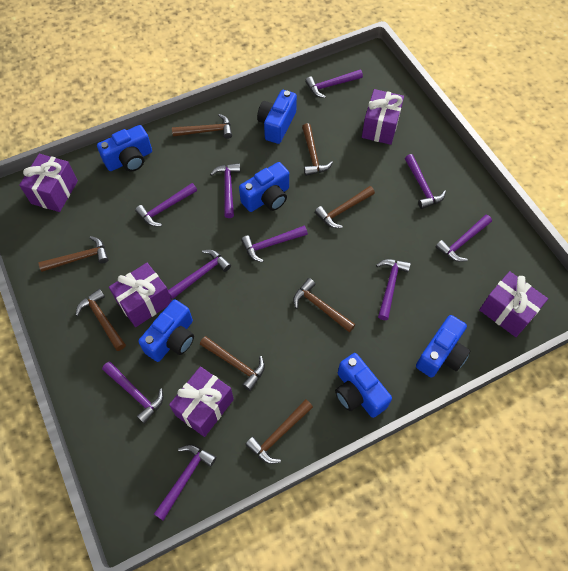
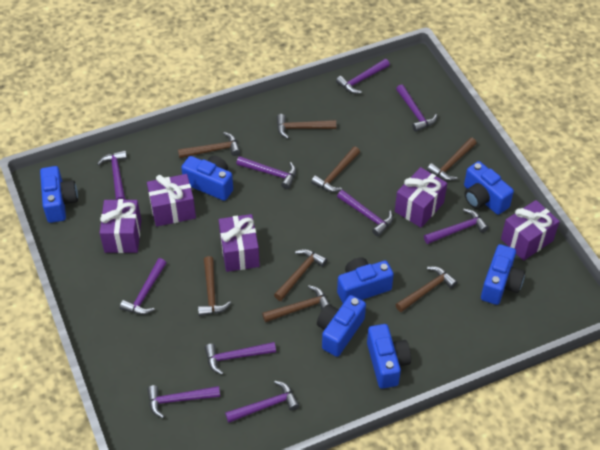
blue camera: 6 -> 7

